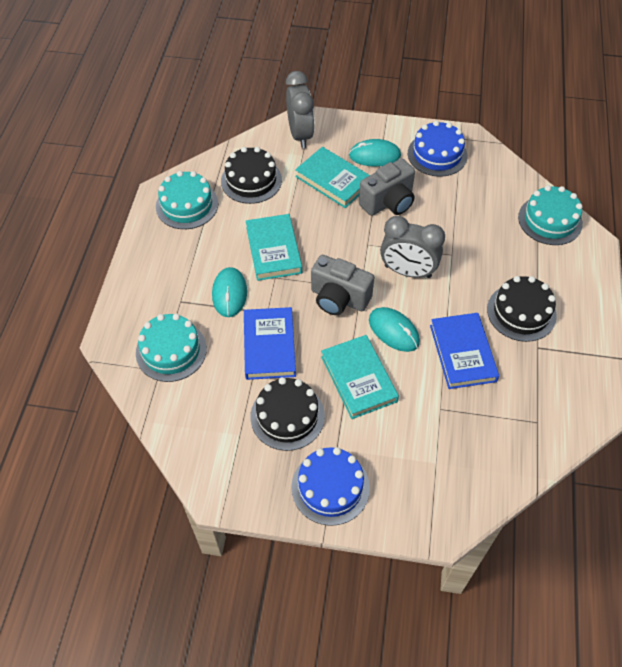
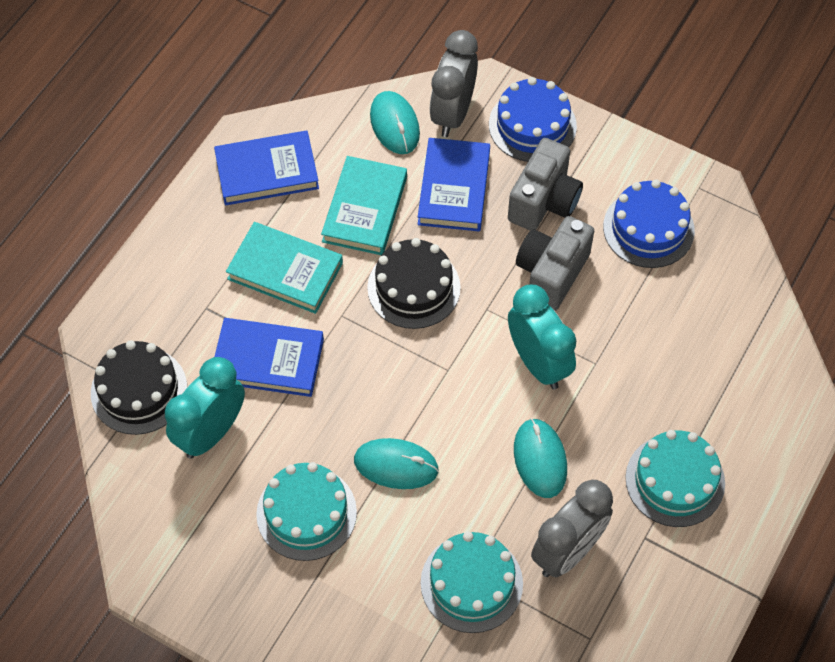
black cake: 3 -> 2
blue book: 2 -> 3
turquoise book: 3 -> 2
turquoise clock: 0 -> 2

